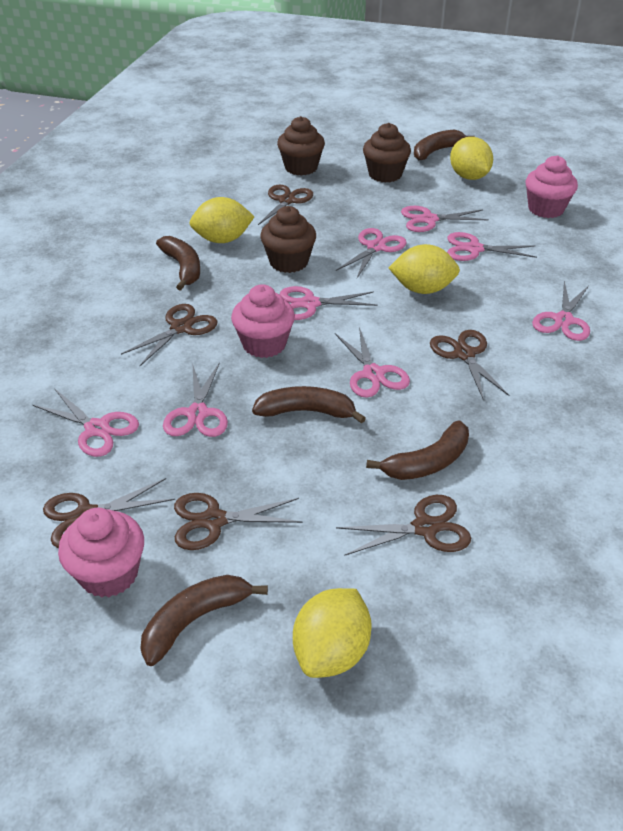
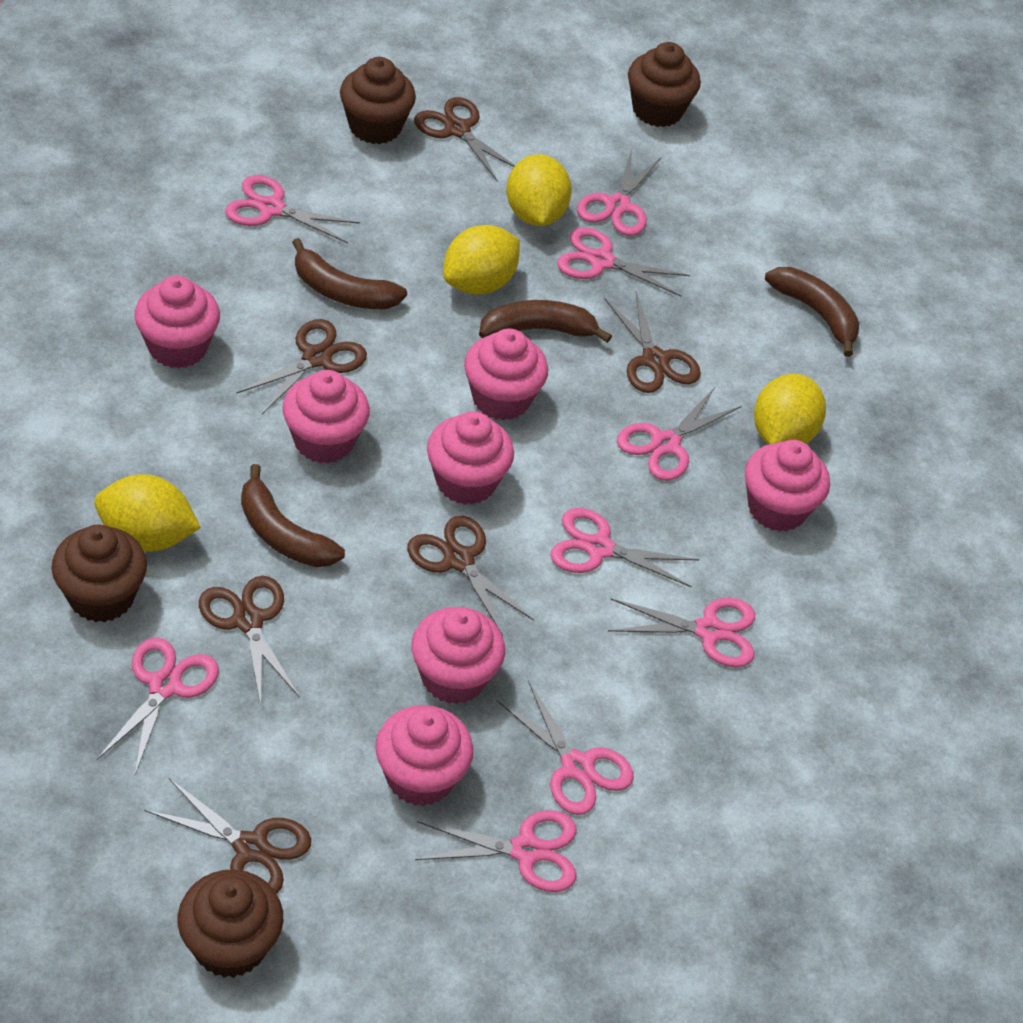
brown banana: 5 -> 4
brown cupcake: 3 -> 4
pink cupcake: 3 -> 7
pink scissors: 8 -> 9

